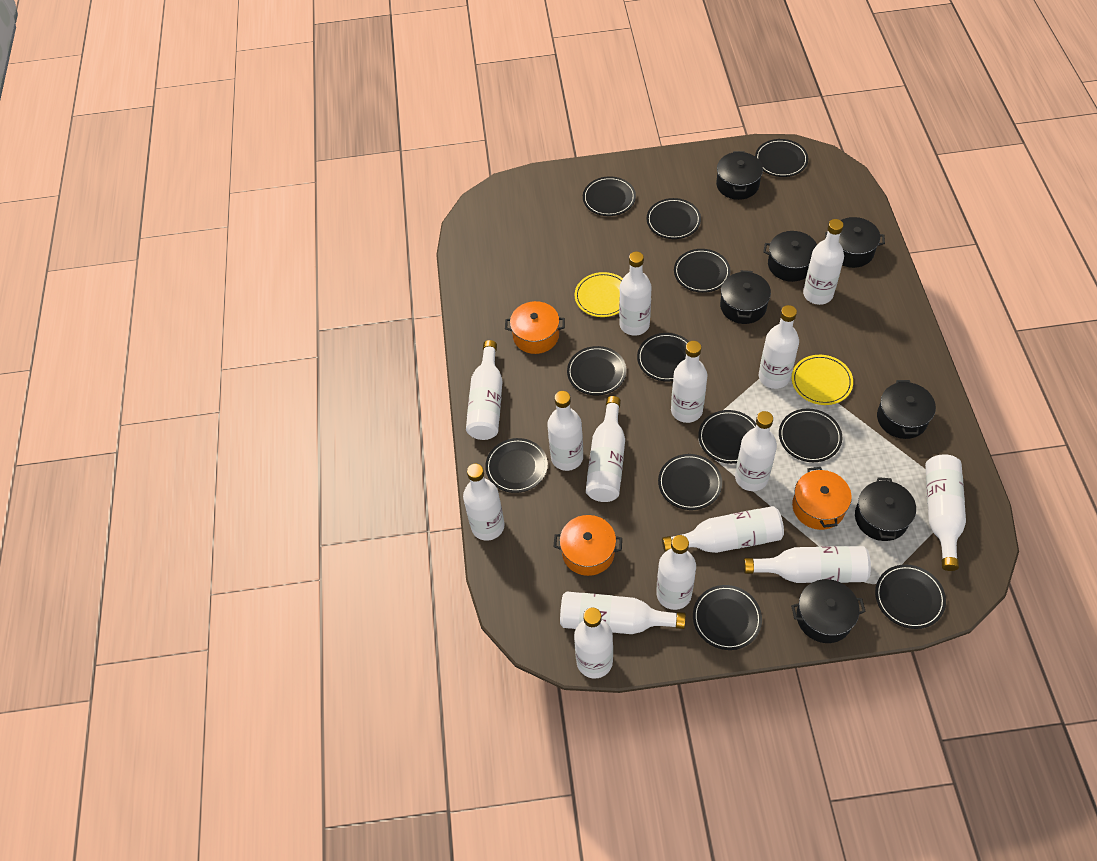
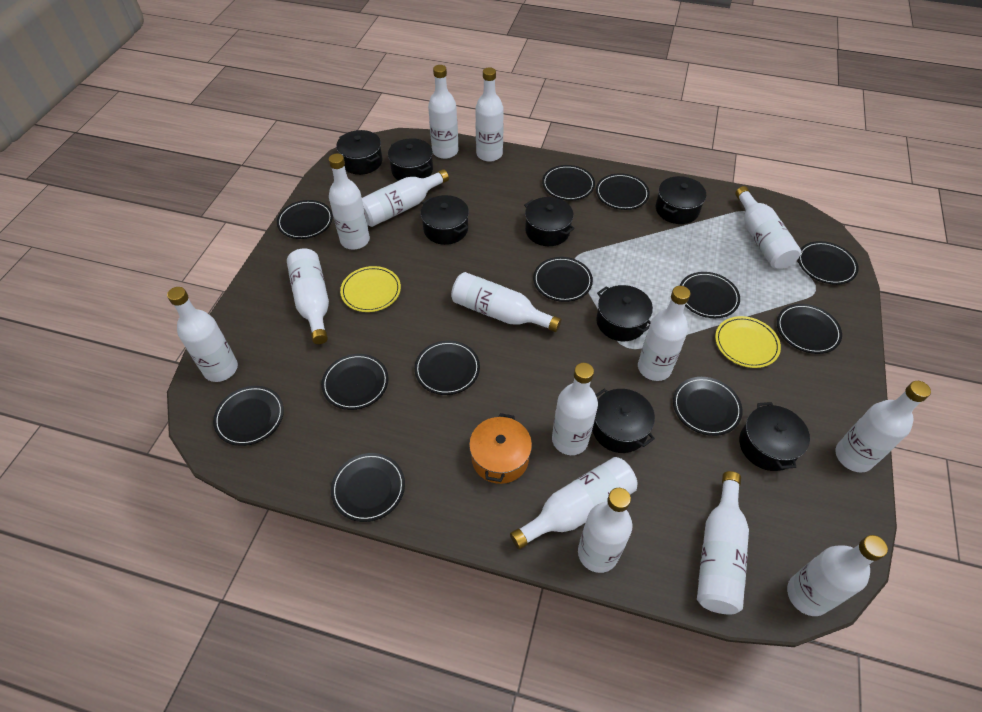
black pot: 7 -> 8
orange pot: 3 -> 1

